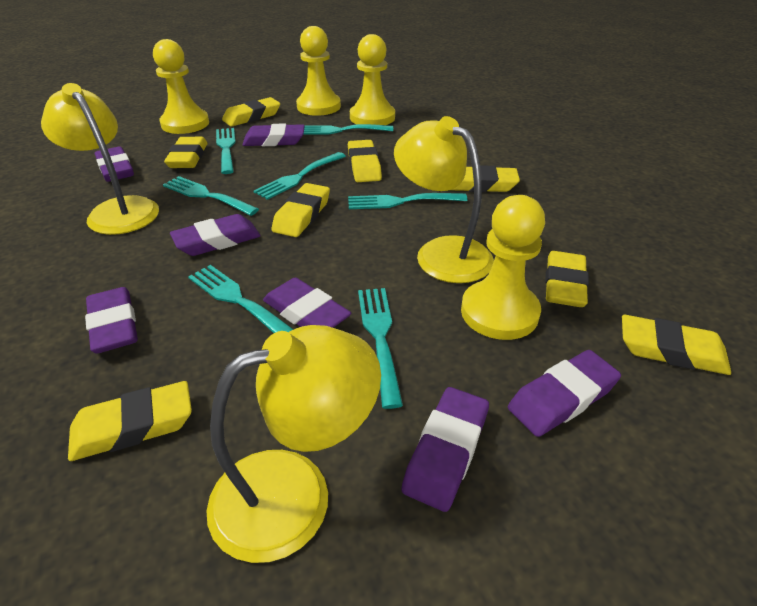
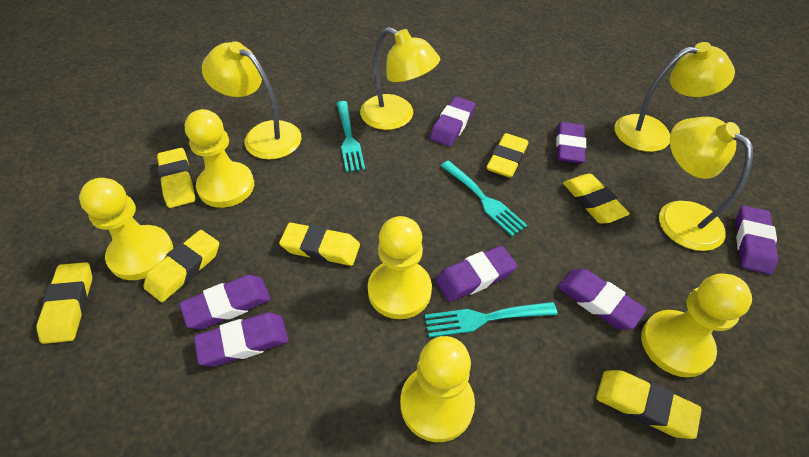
turquoise fork: 7 -> 3
yellow eraser: 8 -> 7
yellow lamp: 3 -> 4
yellow pawn: 4 -> 5

